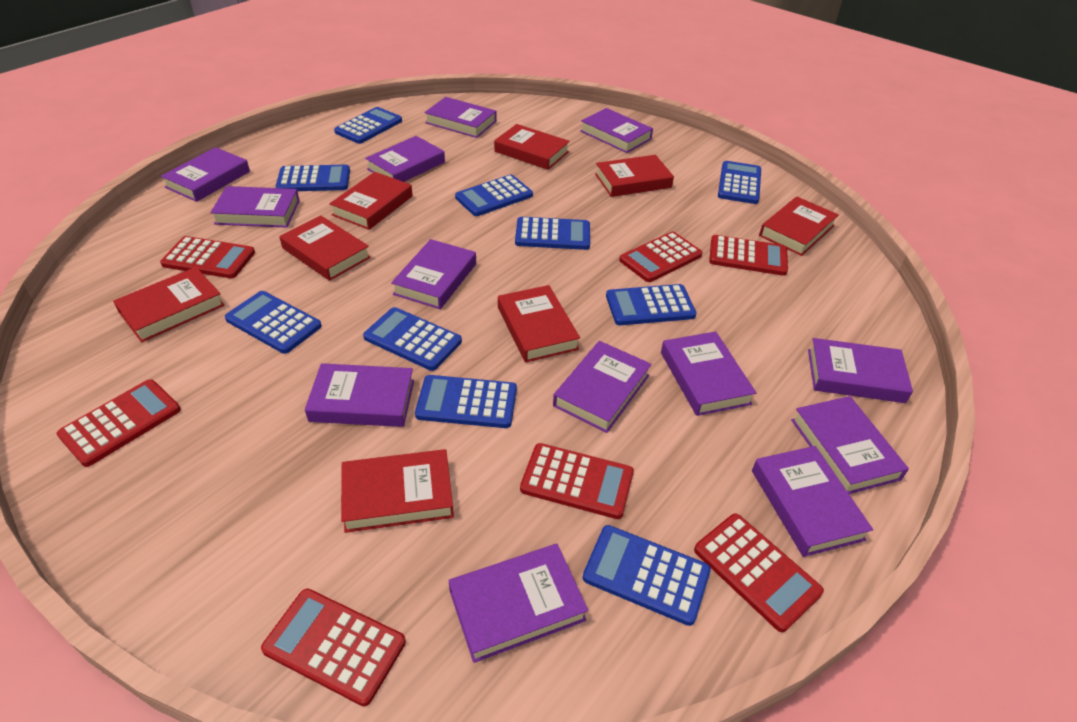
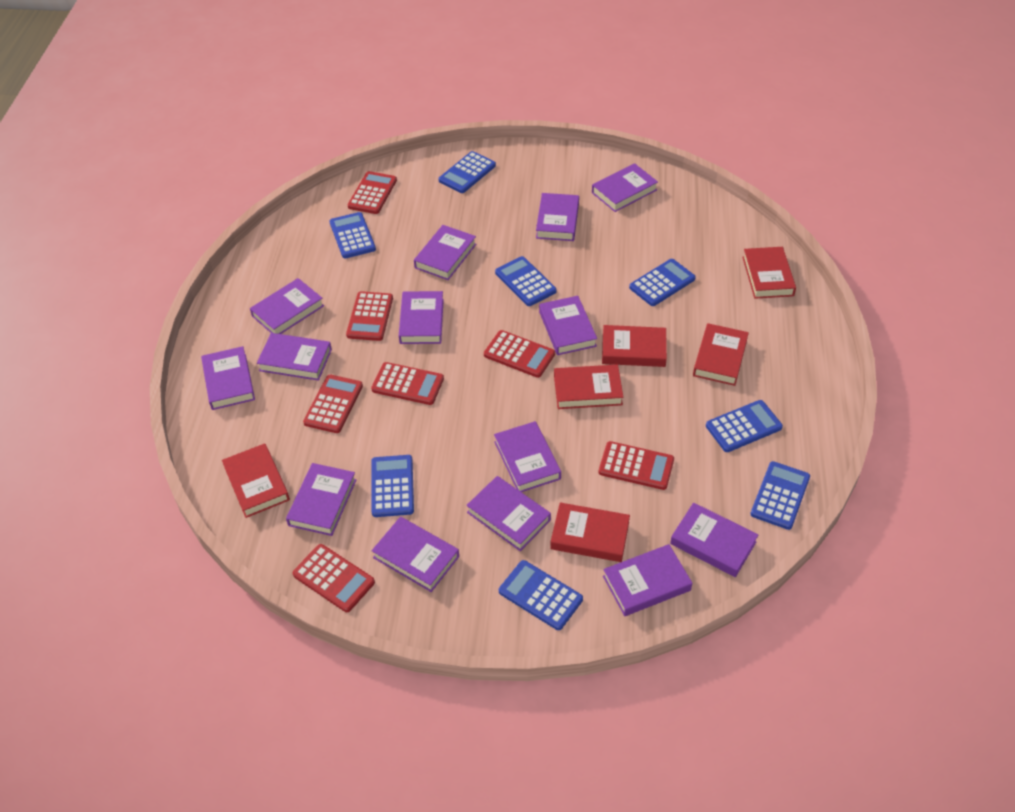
blue calculator: 10 -> 8
purple book: 13 -> 14
red book: 8 -> 6

